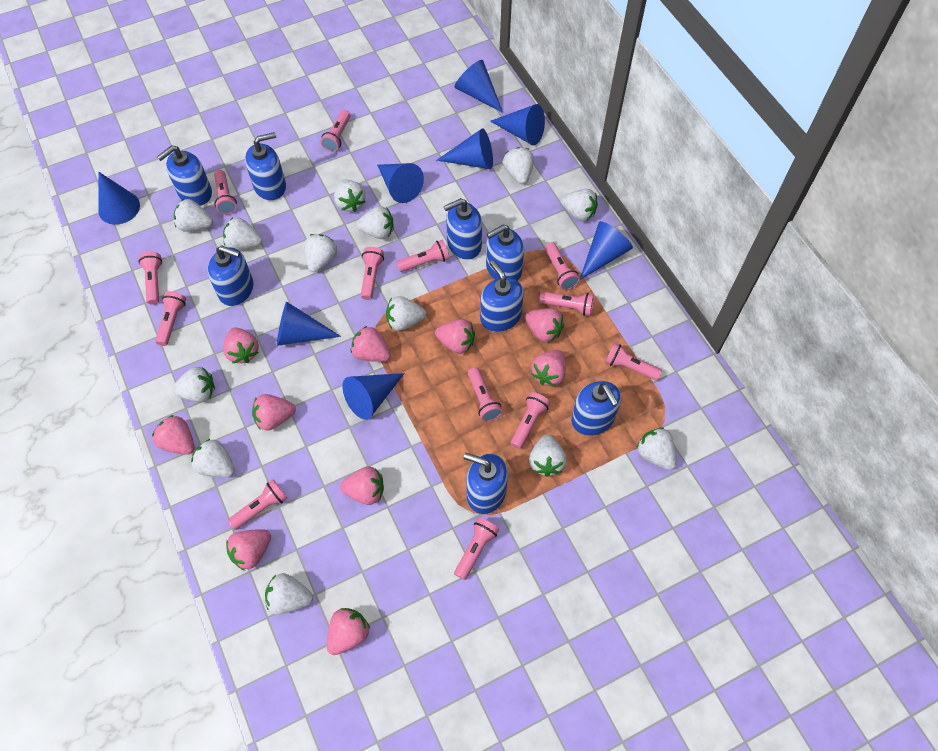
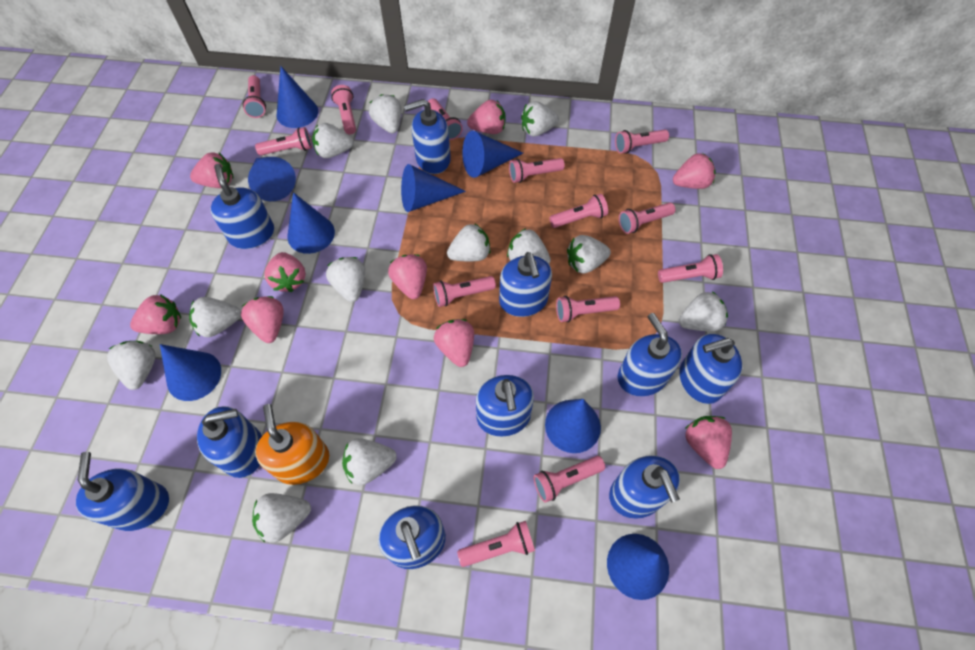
blue soap dispenser: 8 -> 10
orange soap dispenser: 0 -> 1
pink strawberry: 10 -> 9
white strawberry: 13 -> 12

